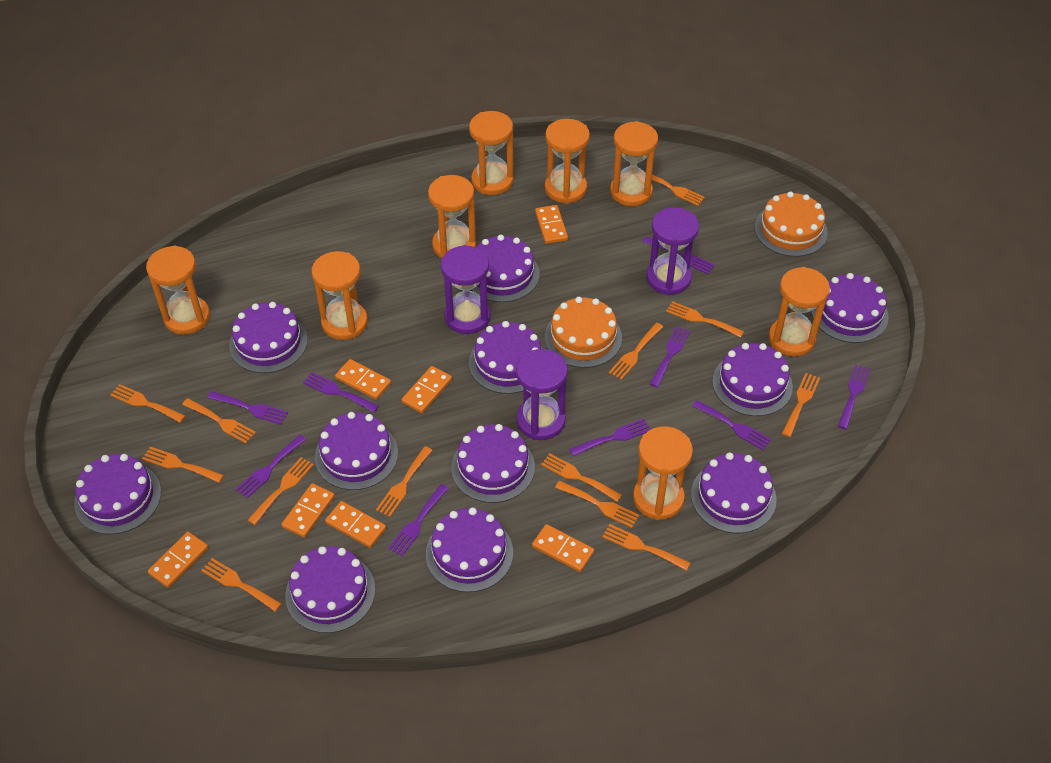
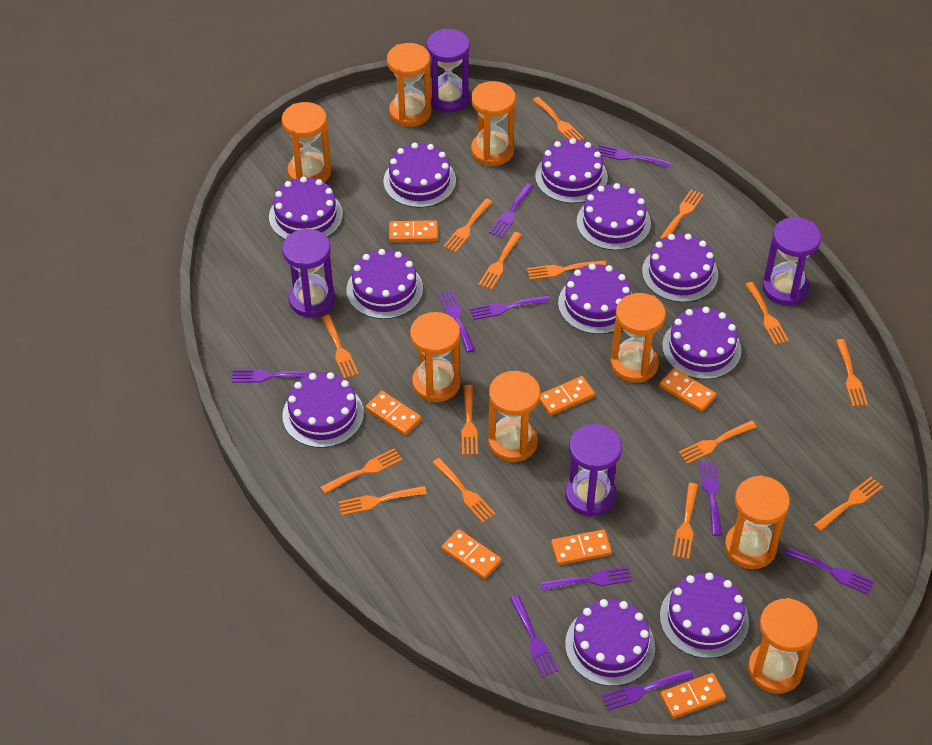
orange cake: 2 -> 0
orange fork: 13 -> 15
purple fork: 9 -> 10
purple hourglass: 3 -> 4

